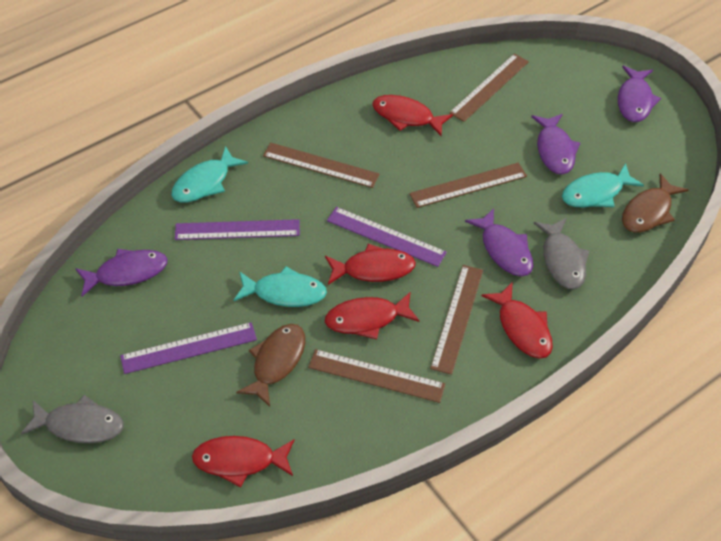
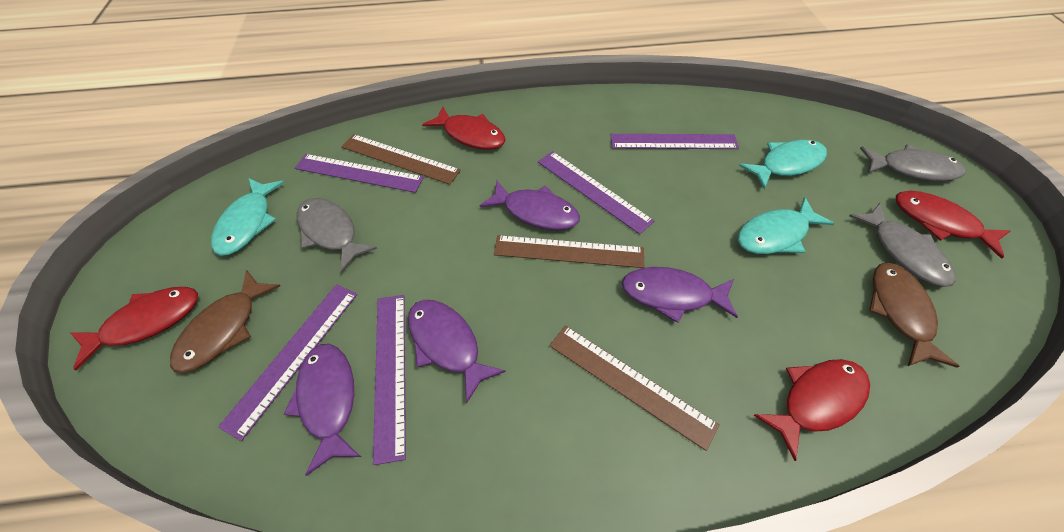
brown ruler: 5 -> 3
grey fish: 2 -> 3
purple ruler: 3 -> 5
red fish: 5 -> 4

